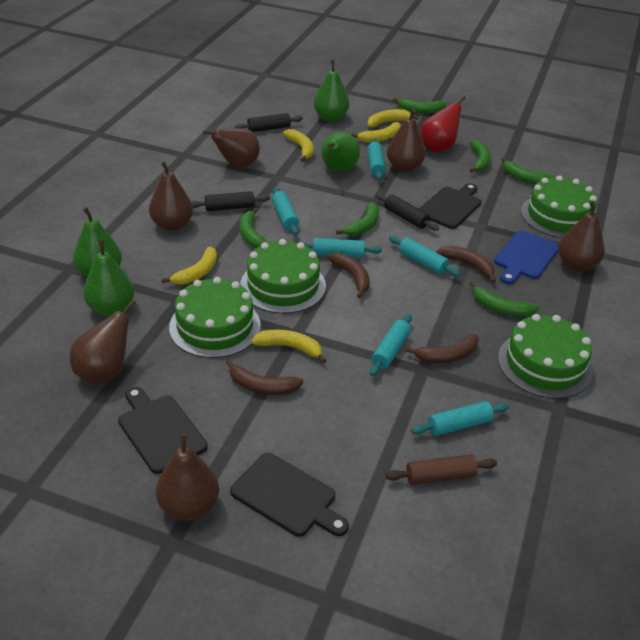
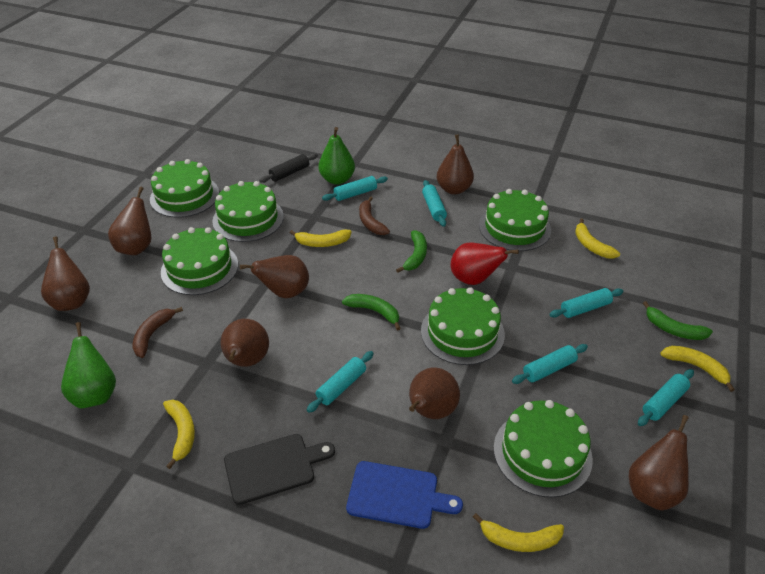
black cutting board: 3 -> 1
black rolling pin: 3 -> 1
brown banana: 4 -> 2
brown pear: 6 -> 7
brown rolling pin: 1 -> 0
green banana: 6 -> 3
green cake: 4 -> 6
green pear: 4 -> 2

